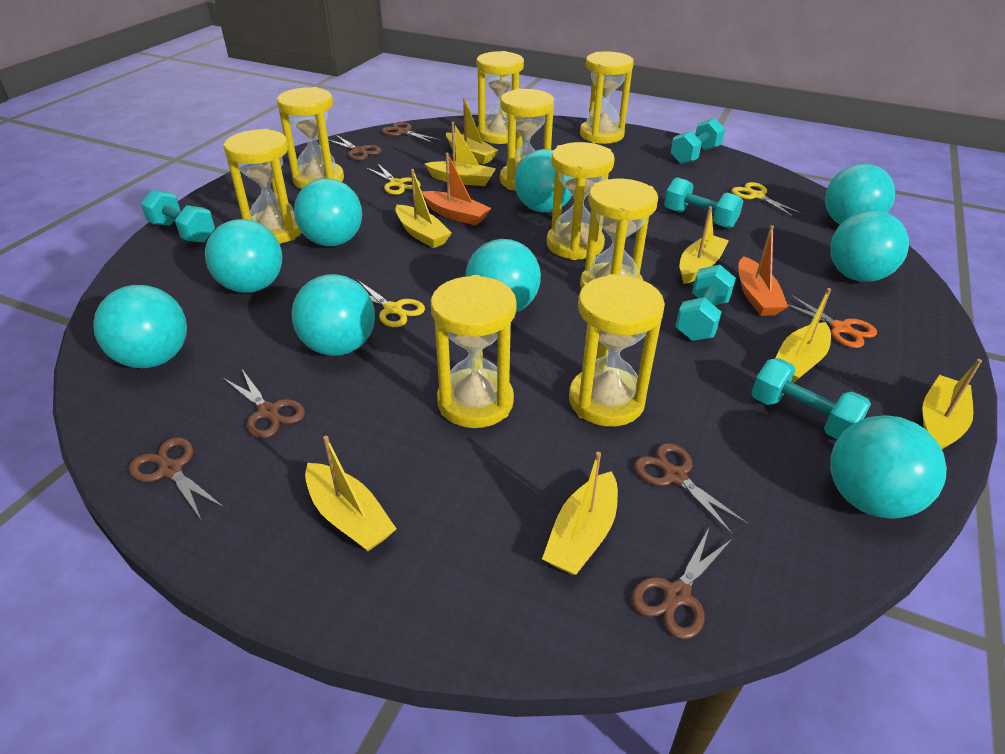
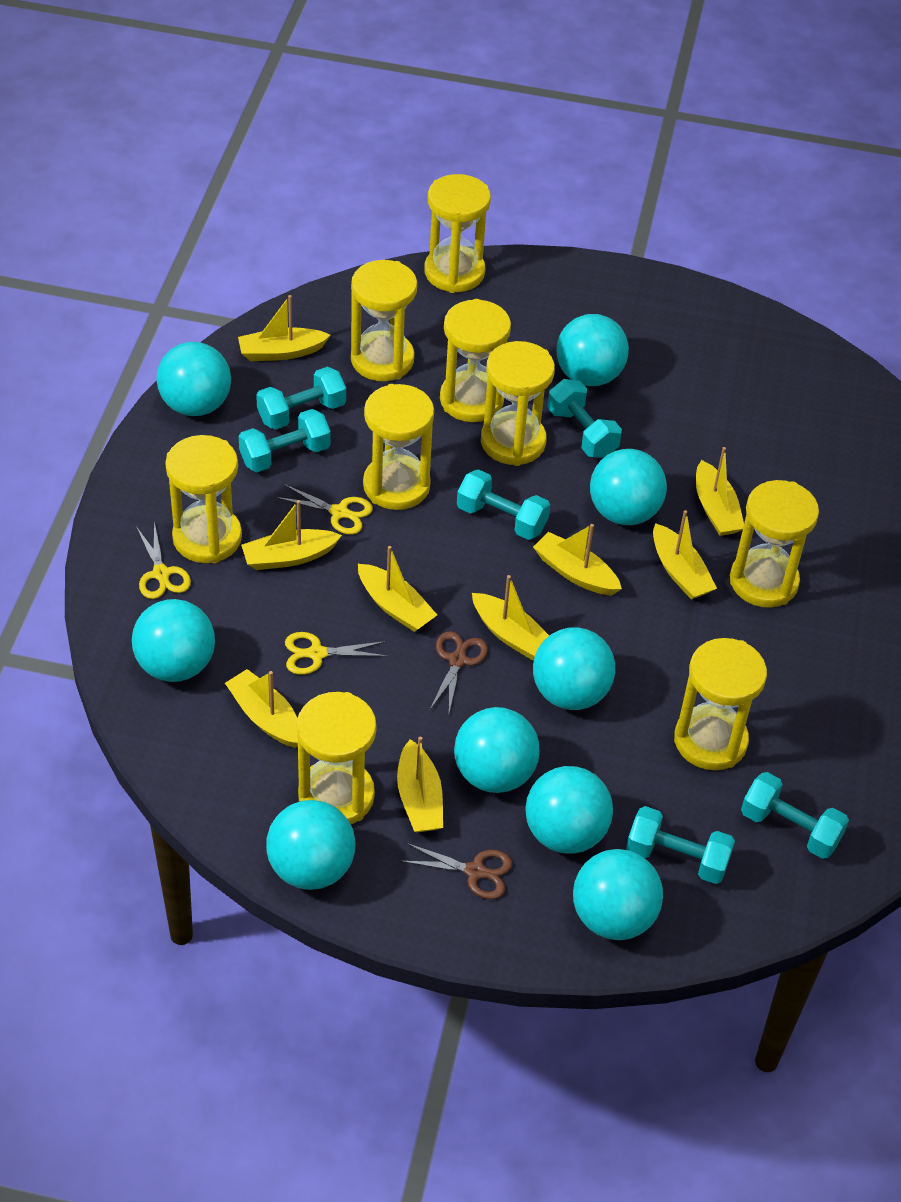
brown scissors: 6 -> 2
orange boat: 2 -> 0
orange scissors: 1 -> 0
turquoise dumbbell: 5 -> 6
yellow boat: 8 -> 9

